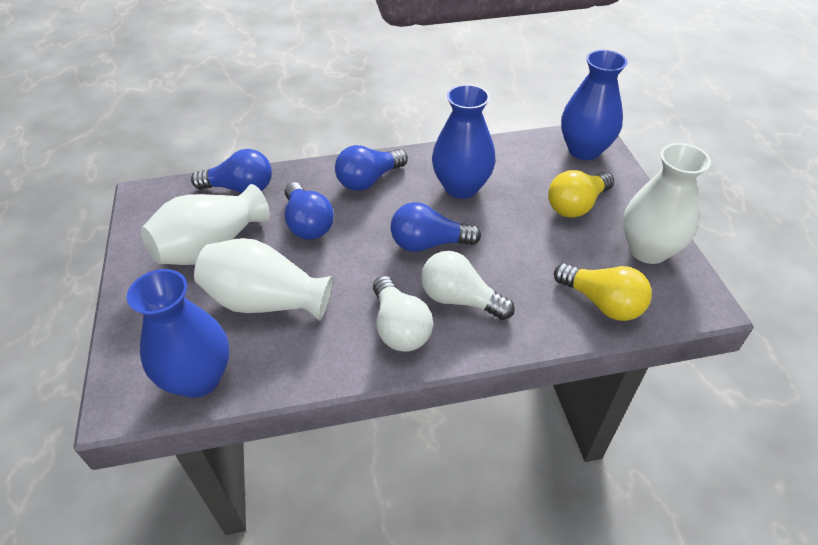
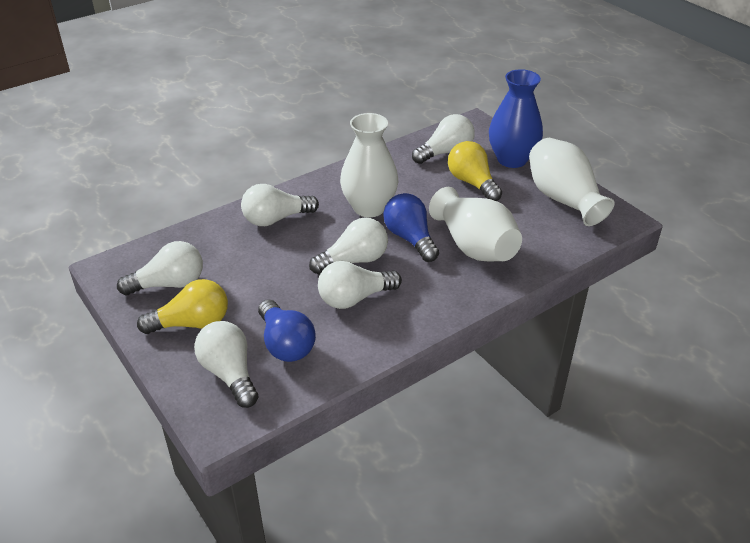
blue light bulb: 4 -> 2
blue vase: 3 -> 1
white light bulb: 2 -> 6

